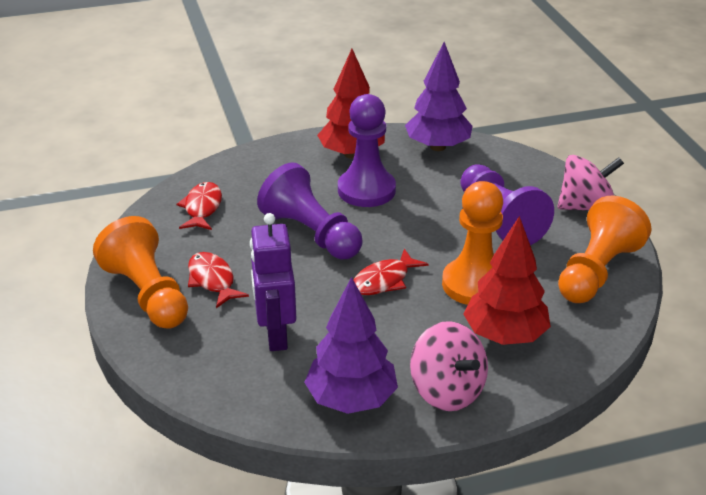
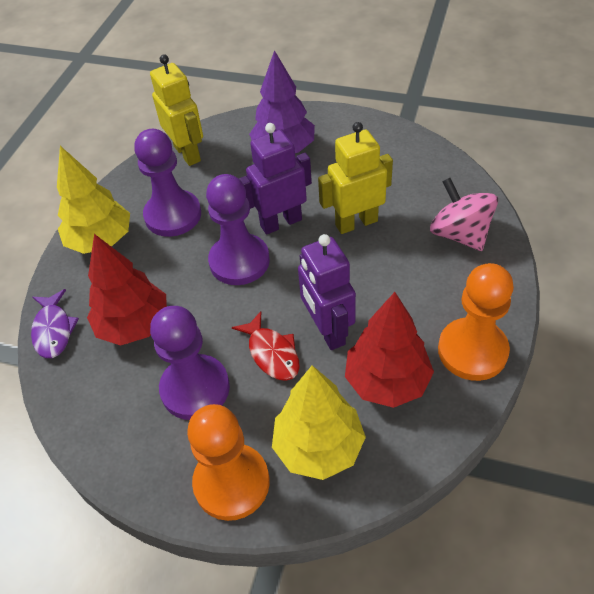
orange pawn: 3 -> 2
pink spinning top: 2 -> 1
purple fish: 0 -> 1
purple robot: 1 -> 2
purple tree: 2 -> 1
red fish: 3 -> 1
yellow robot: 0 -> 2
yellow tree: 0 -> 2

